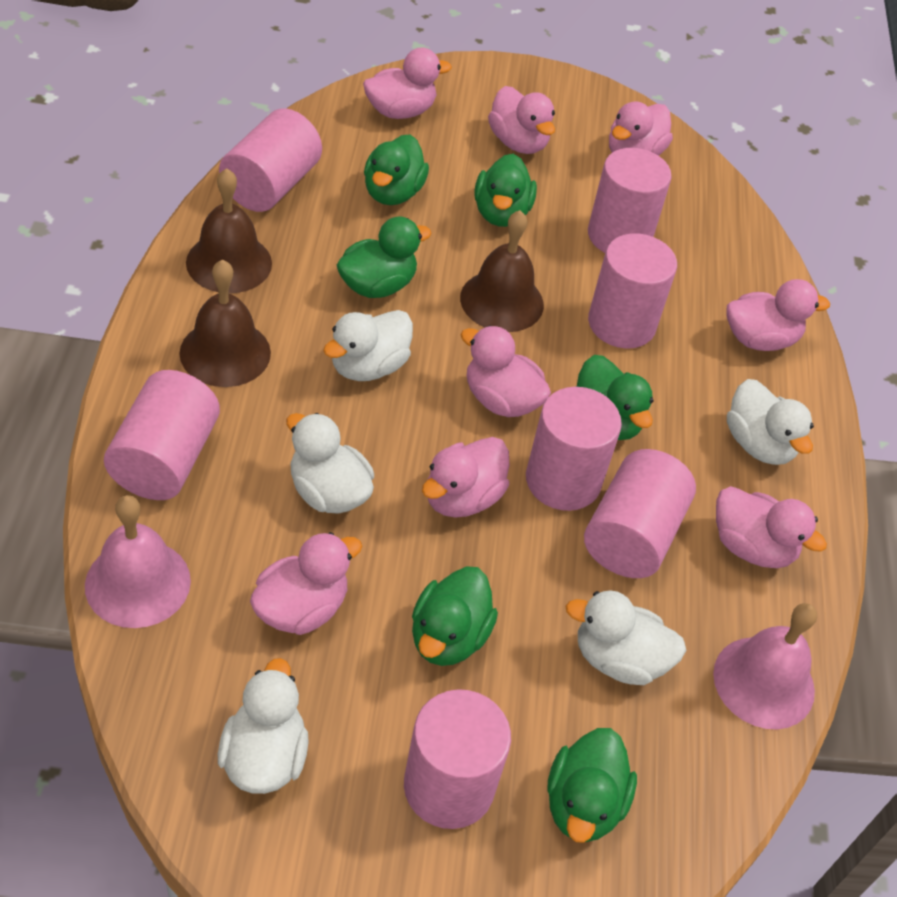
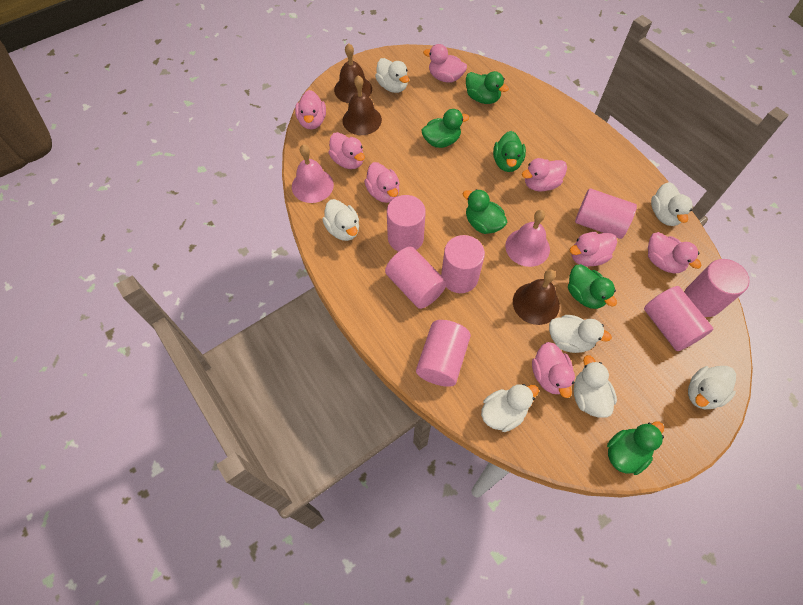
white duck: 5 -> 7

